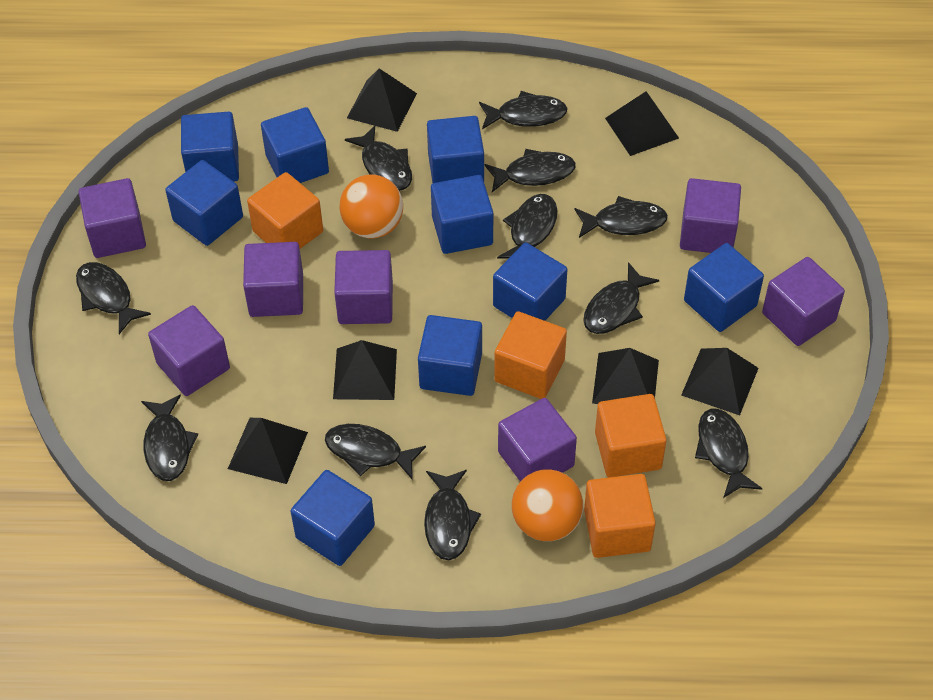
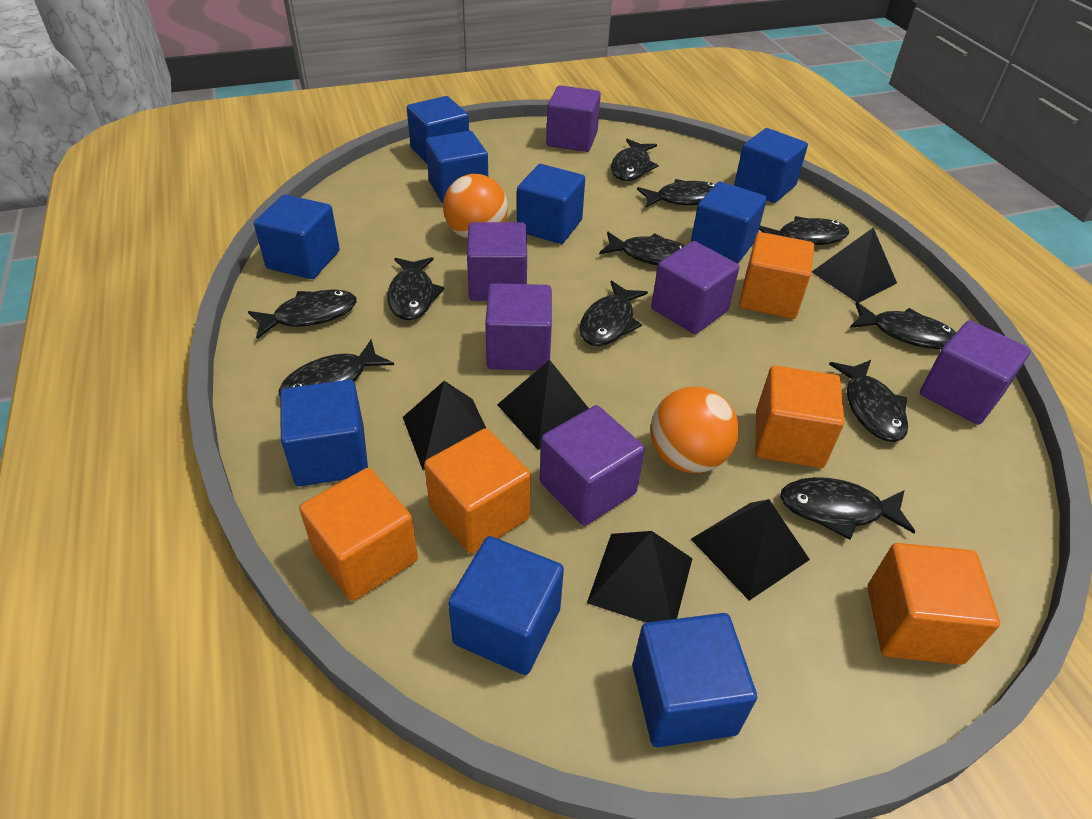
black pyramid: 6 -> 5
orange cube: 4 -> 5
purple cube: 7 -> 6

